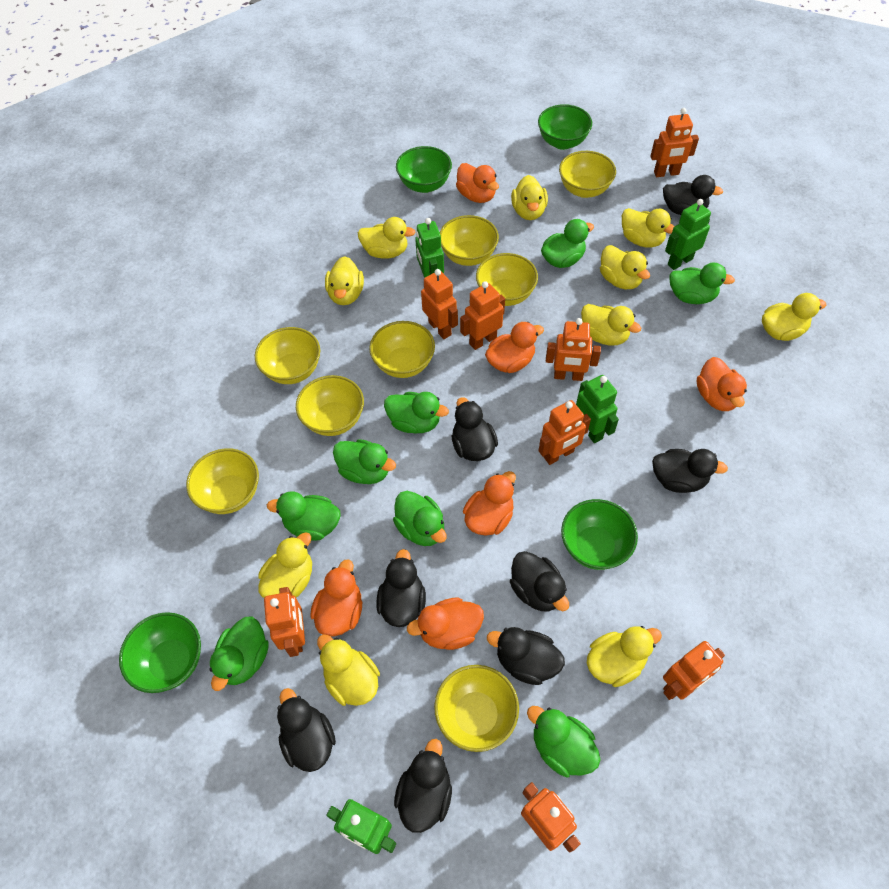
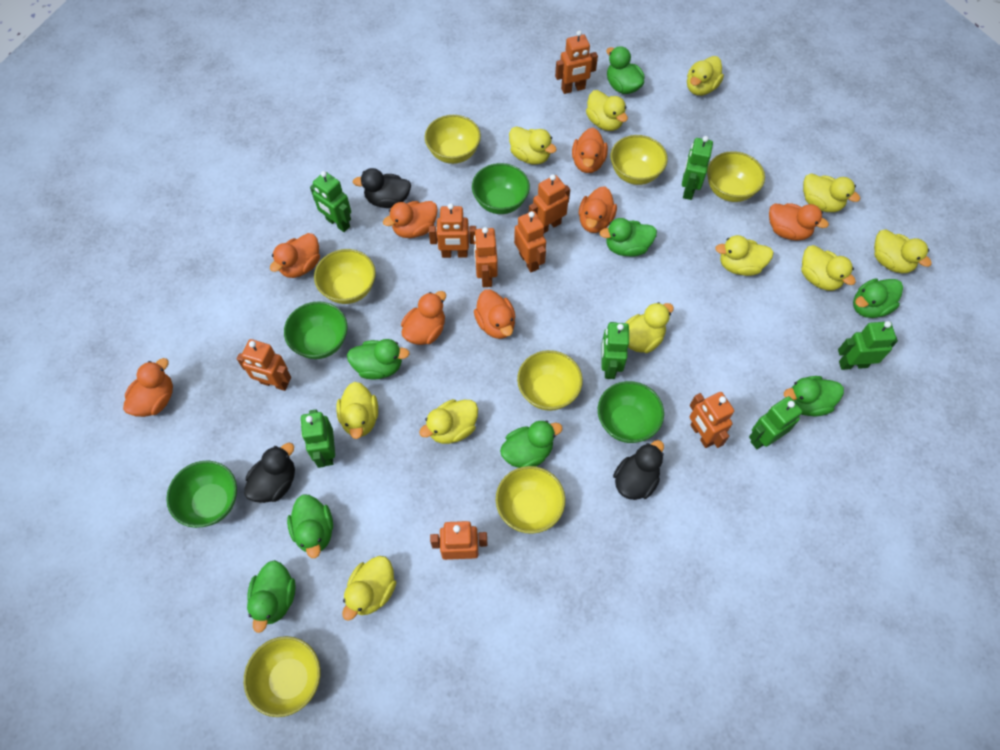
black duck: 8 -> 3
green robot: 4 -> 6
orange duck: 6 -> 8
yellow bowl: 8 -> 7
yellow duck: 10 -> 11

